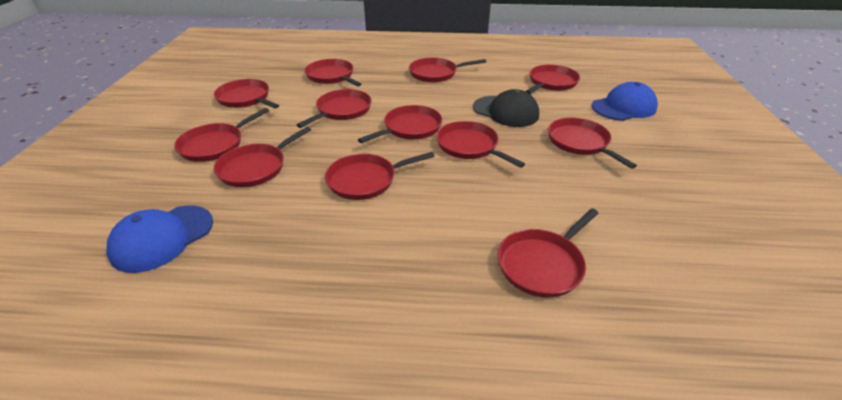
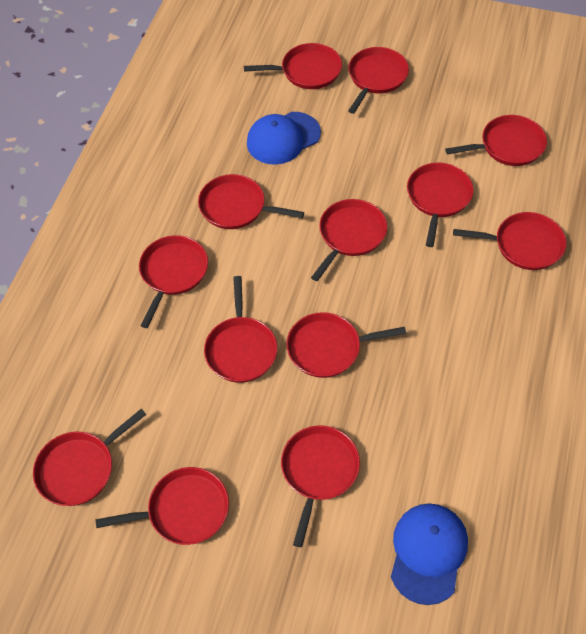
black cap: 1 -> 0
red pan: 12 -> 13

